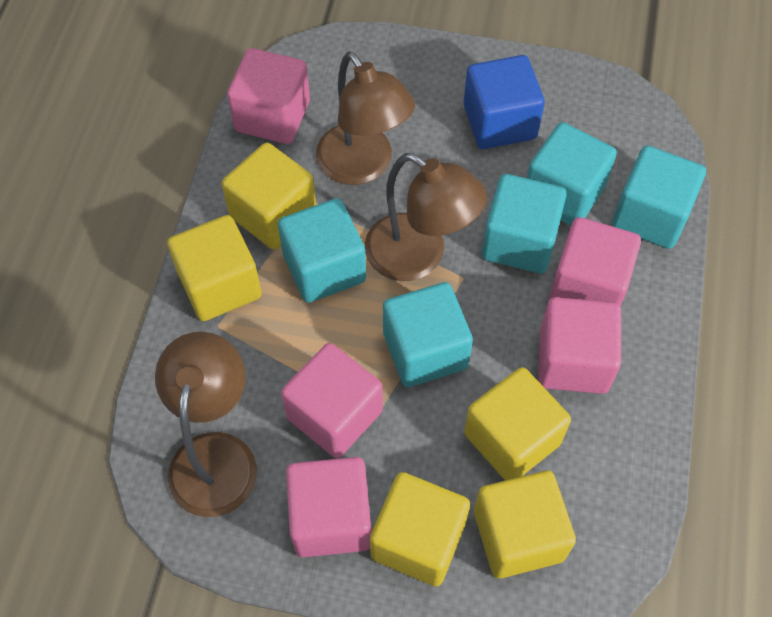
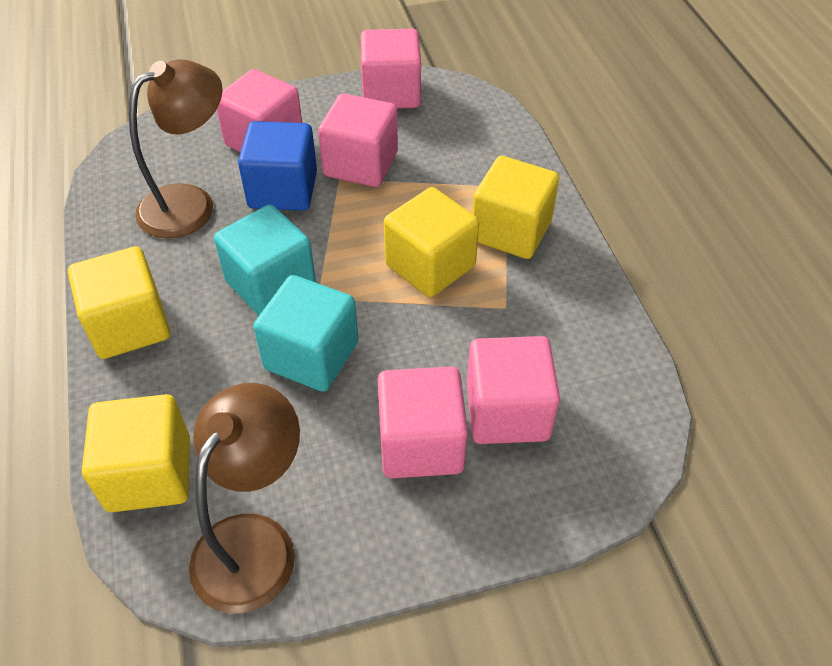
brown lamp: 3 -> 2
turquoise cube: 5 -> 2
yellow cube: 5 -> 4

